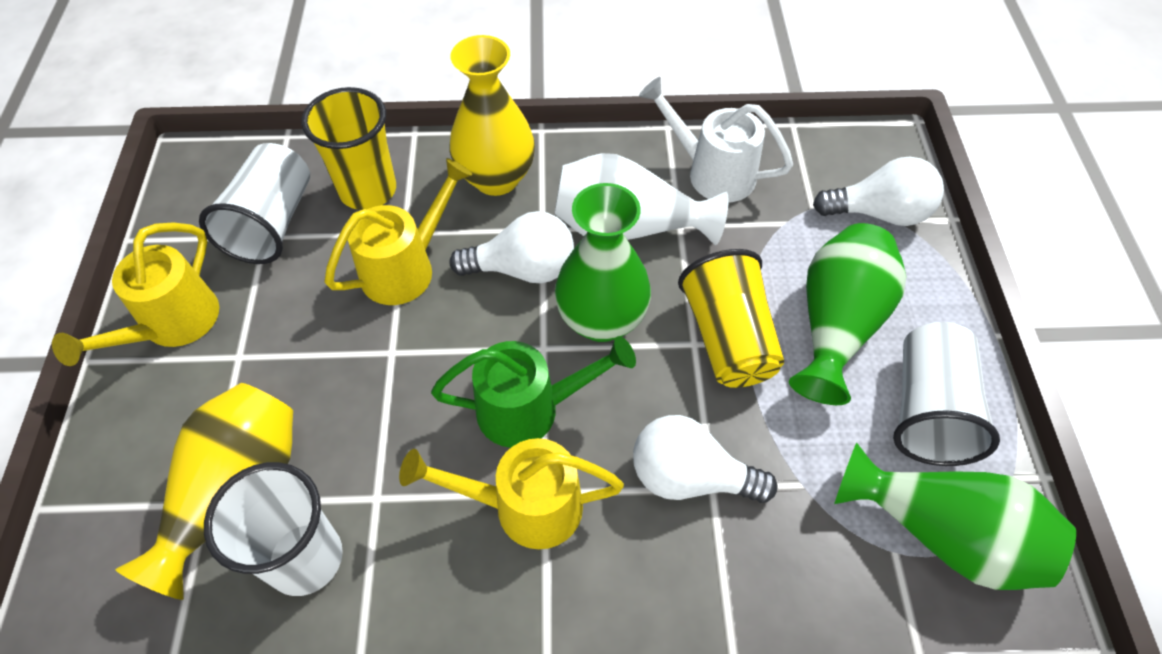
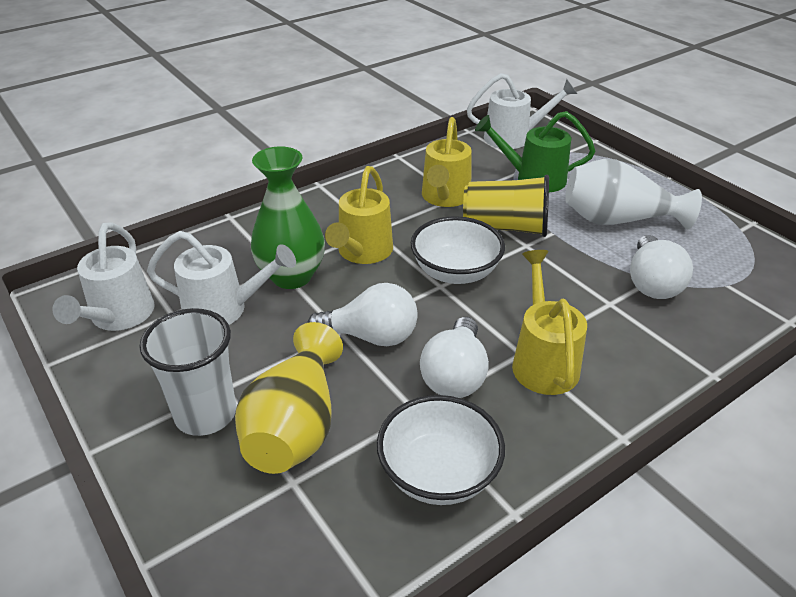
green vase: 3 -> 1
white bowl: 0 -> 2
white cup: 3 -> 1
white watering can: 1 -> 3
yellow cup: 2 -> 1
yellow vase: 2 -> 1

